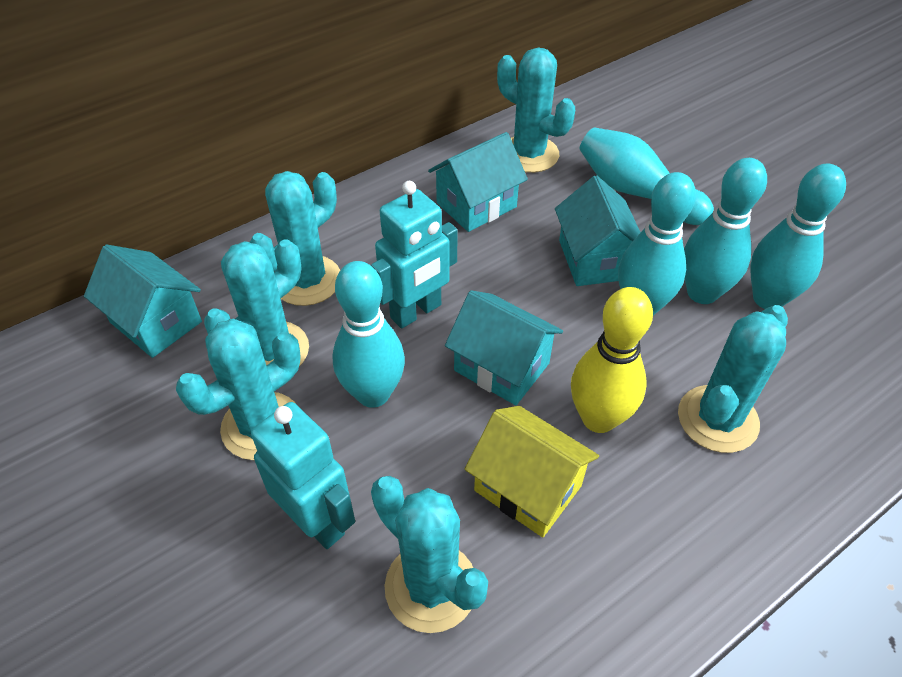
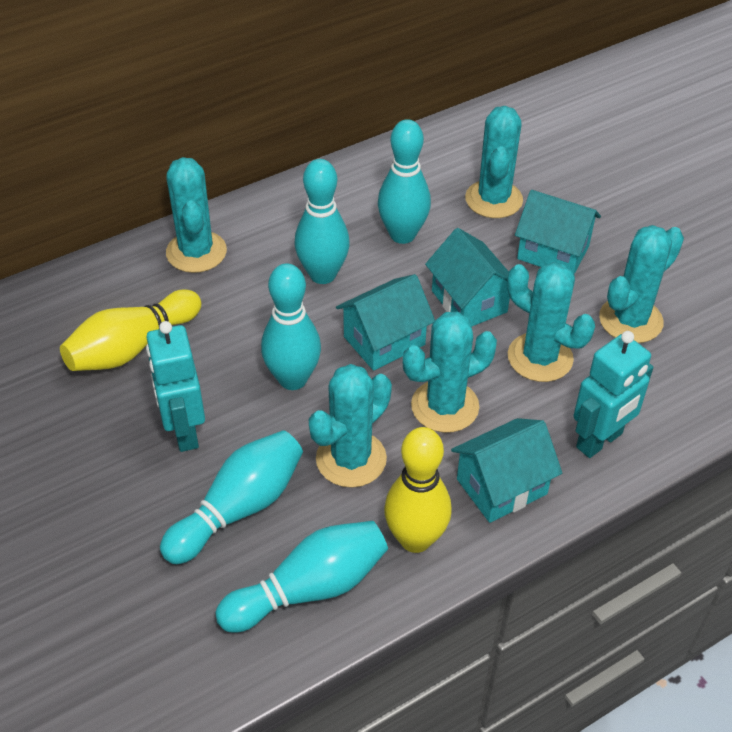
yellow bowling pin: 1 -> 2
yellow house: 1 -> 0

